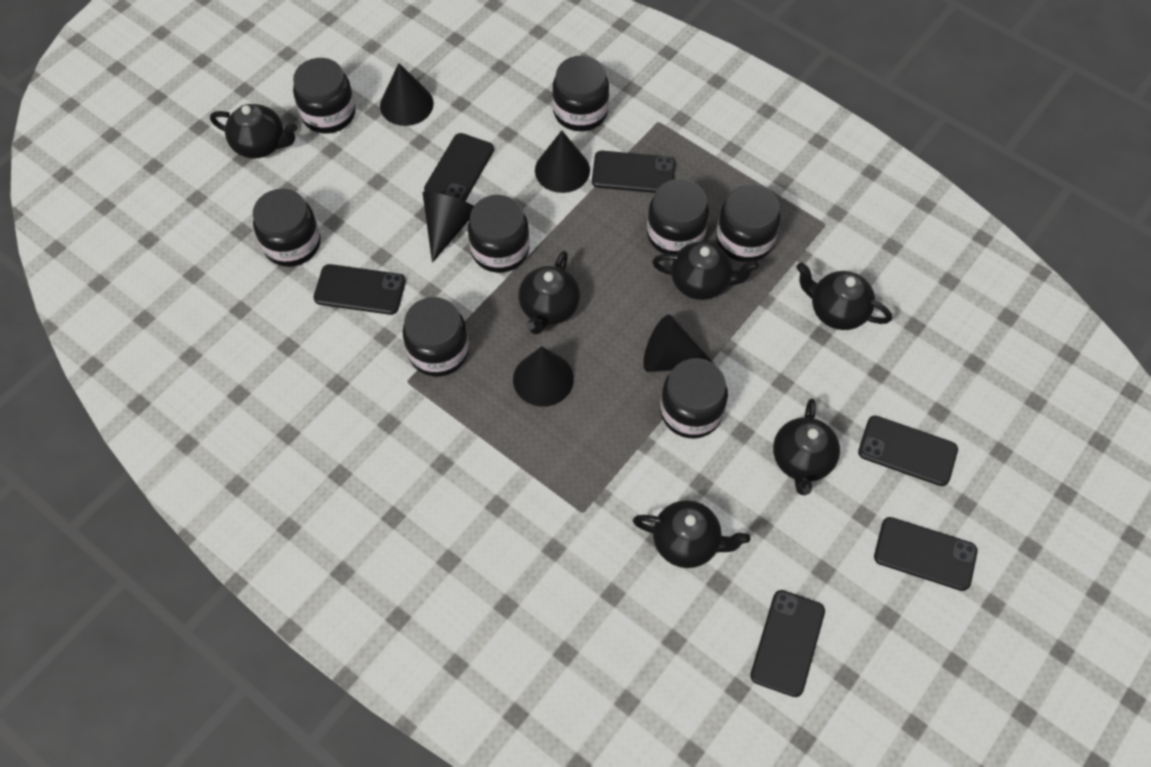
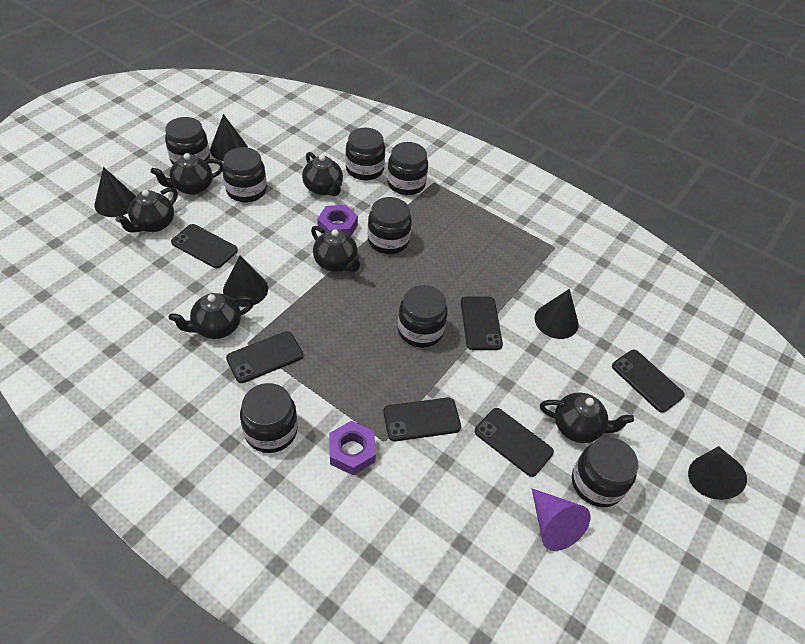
purple cone: 0 -> 1
purple nut: 0 -> 2

